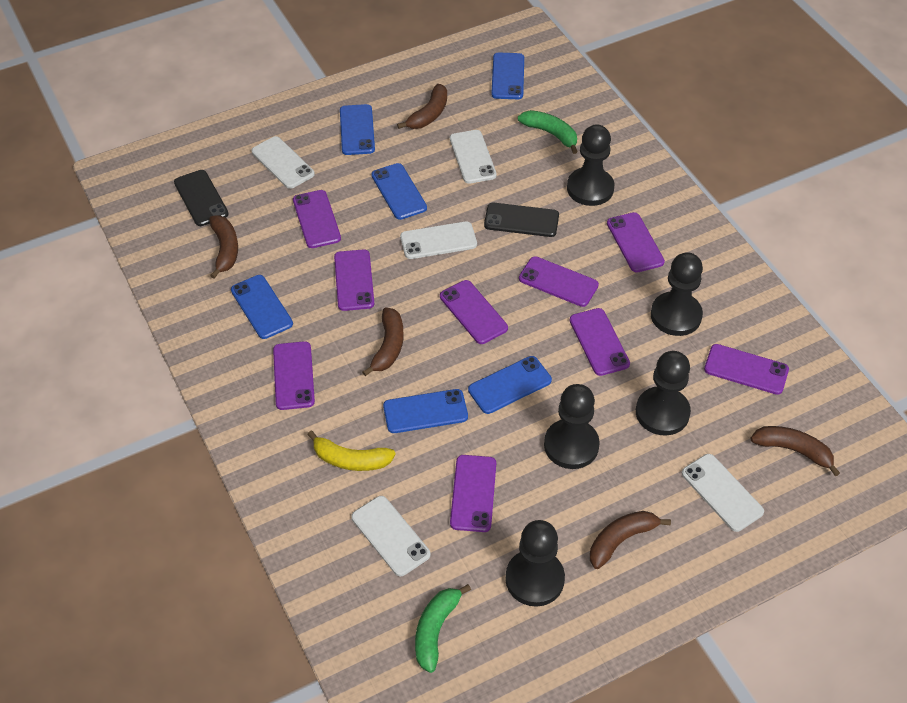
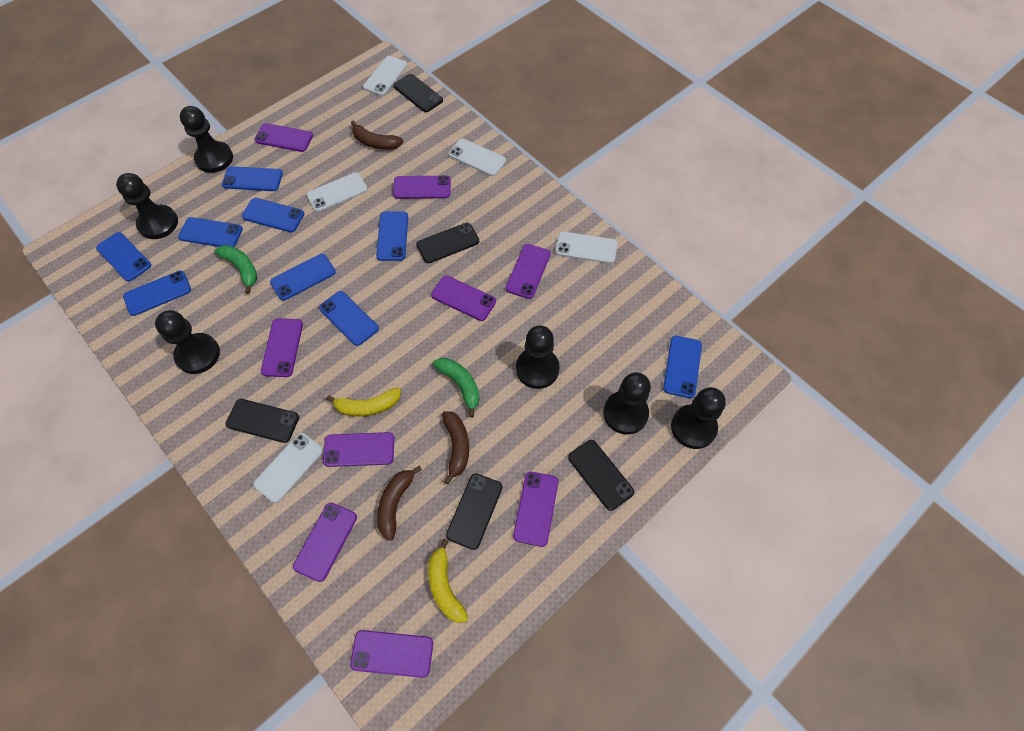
black pawn: 5 -> 6
black phone: 2 -> 5
blue phone: 6 -> 9
brown banana: 5 -> 3
yellow banana: 1 -> 2

